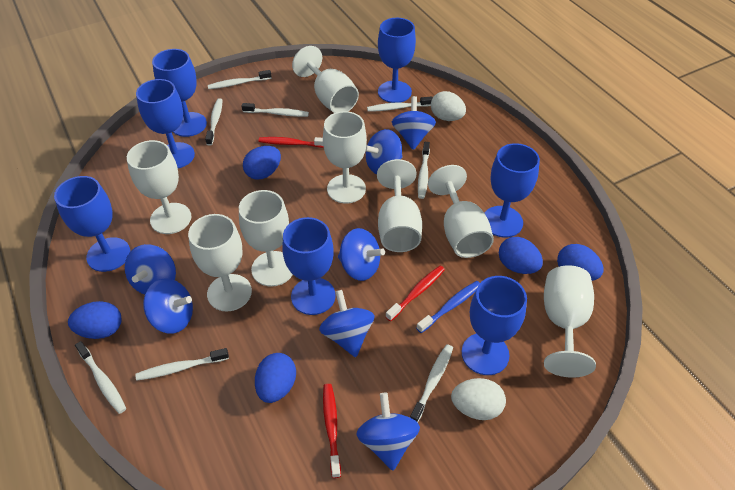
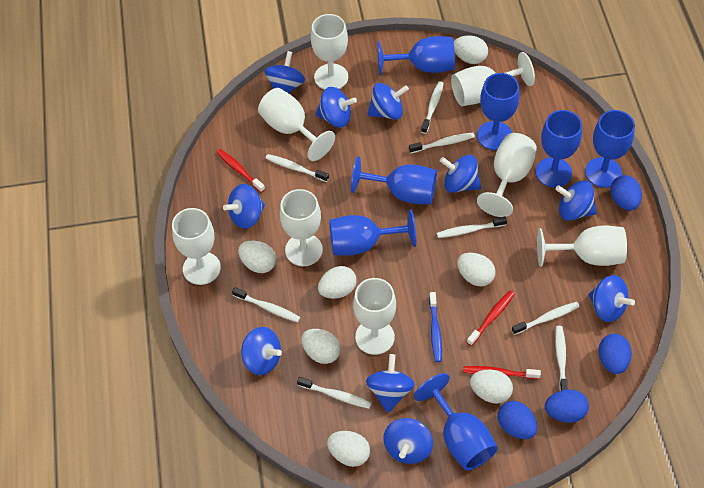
blue egg: 5 -> 4
blue spinning top: 7 -> 10
white egg: 2 -> 7

